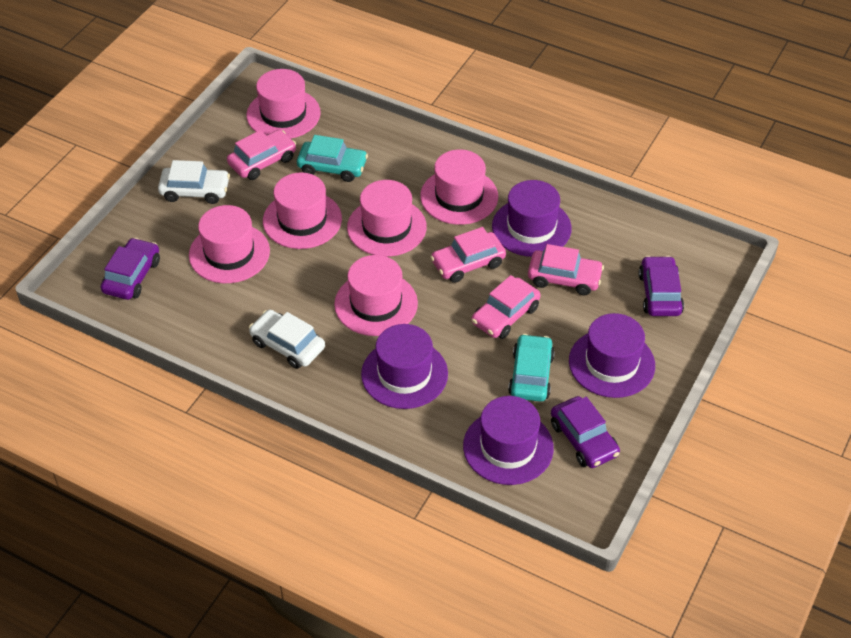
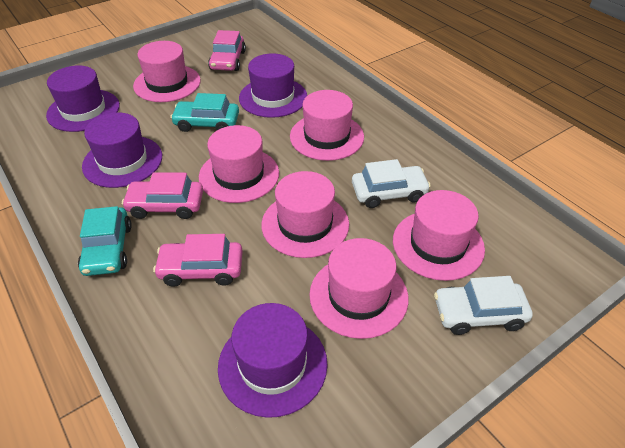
pink car: 4 -> 3
purple car: 3 -> 0

